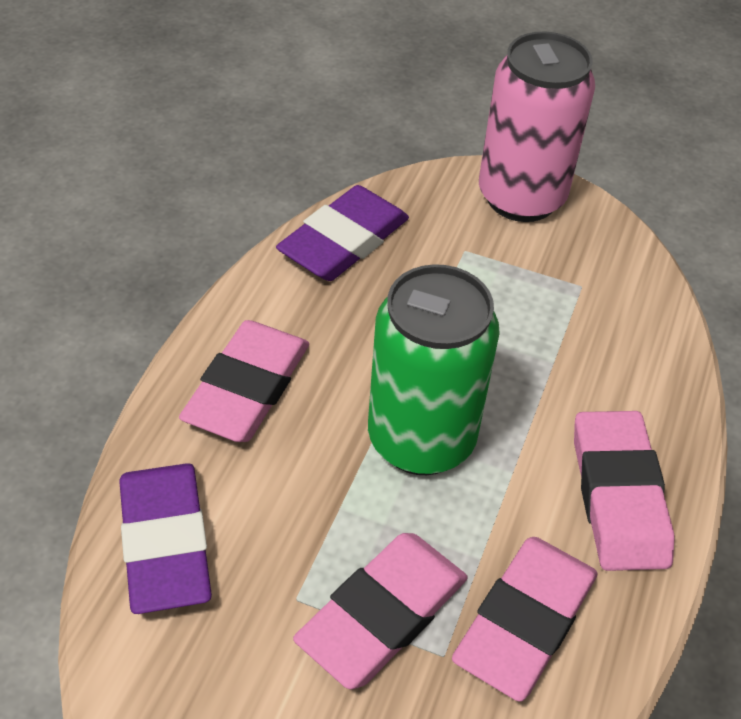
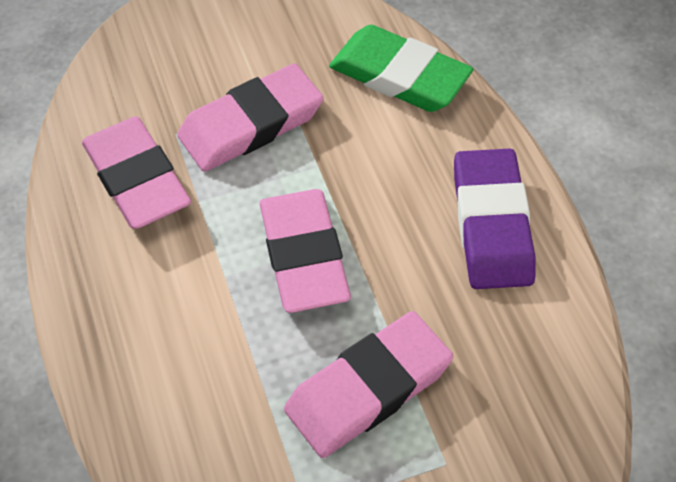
green can: 1 -> 0
green eraser: 0 -> 1
pink can: 1 -> 0
purple eraser: 2 -> 1

